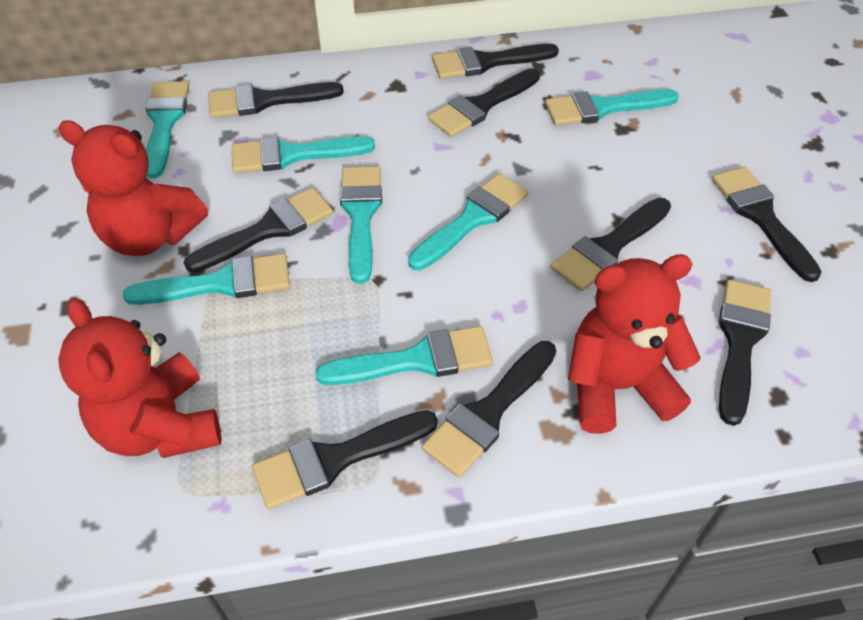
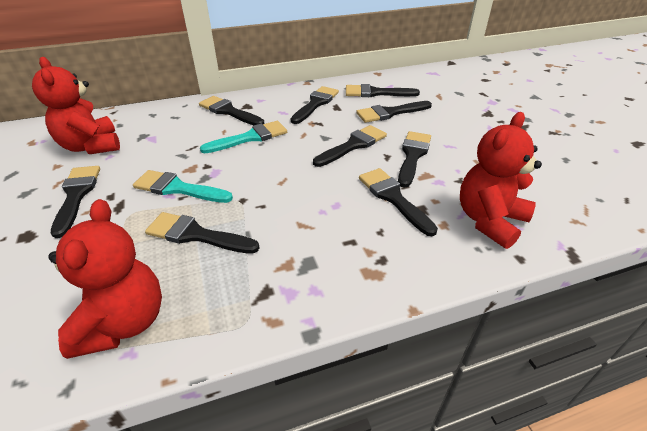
turquoise brush: 7 -> 2

